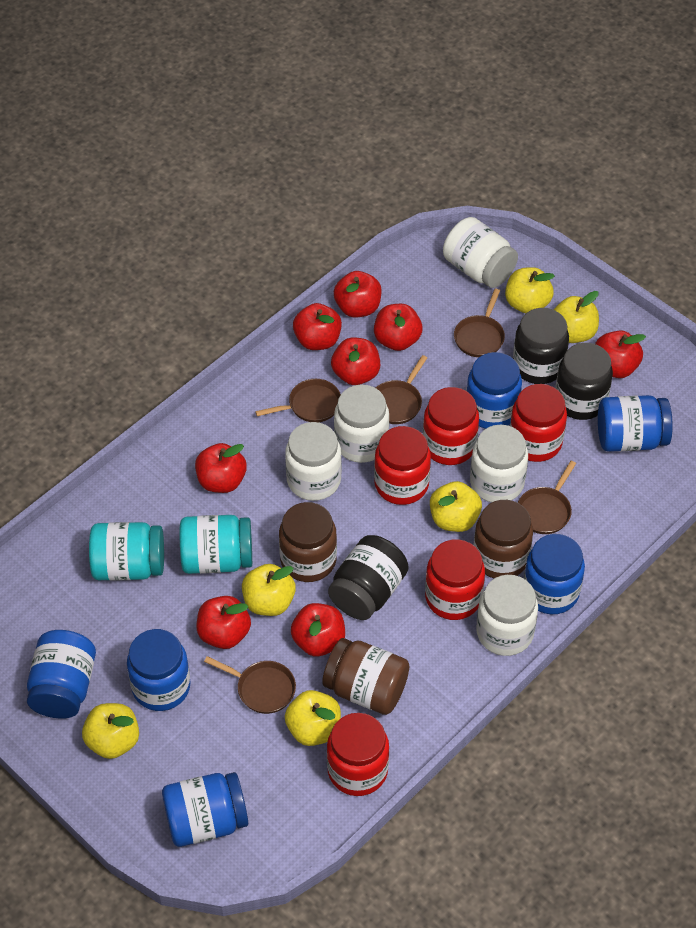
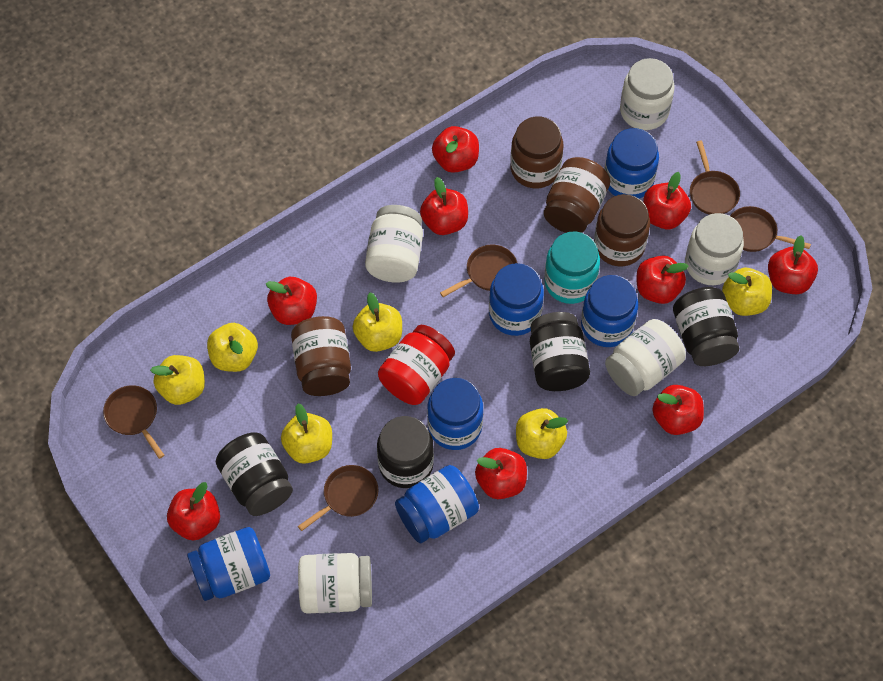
black jar: 3 -> 4
brown jar: 3 -> 4
red apple: 8 -> 9
red jar: 5 -> 1
turquoise jar: 2 -> 1

